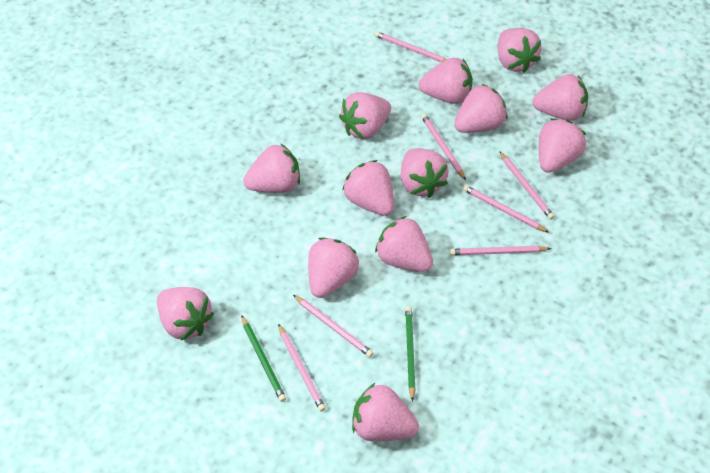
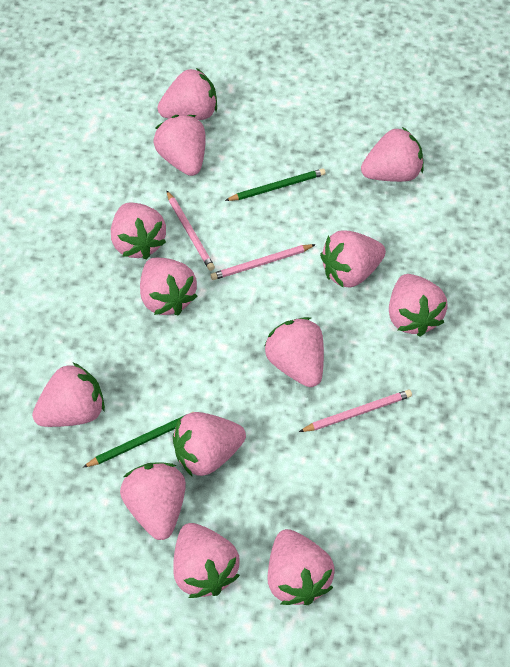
pink pencil: 7 -> 3

